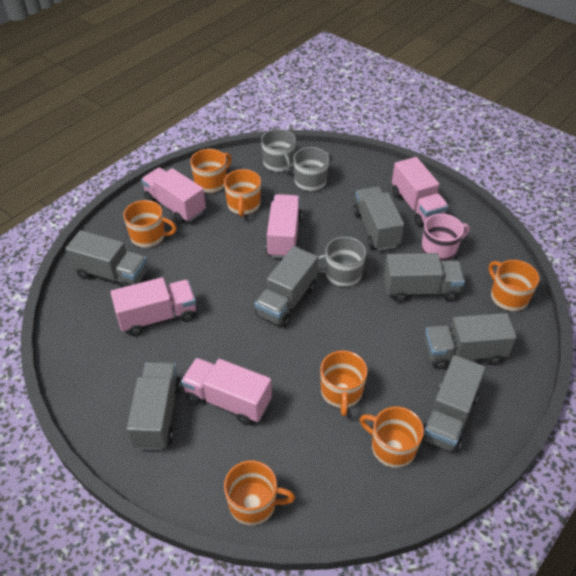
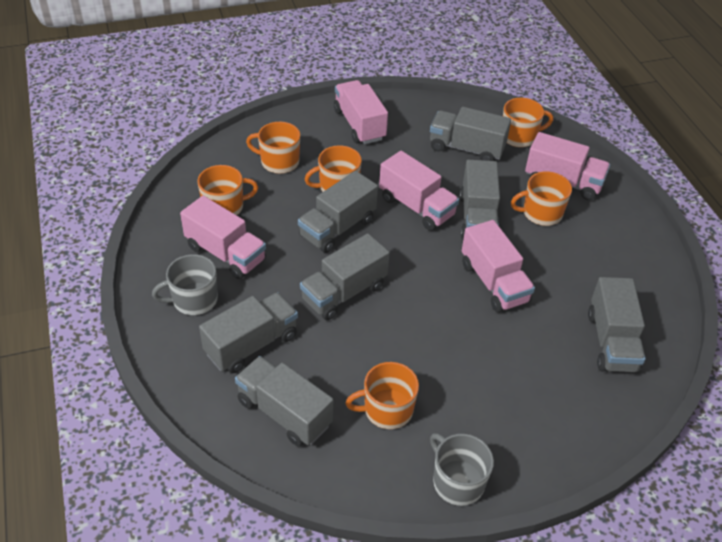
grey mug: 3 -> 2
orange mug: 7 -> 6
pink mug: 1 -> 0

